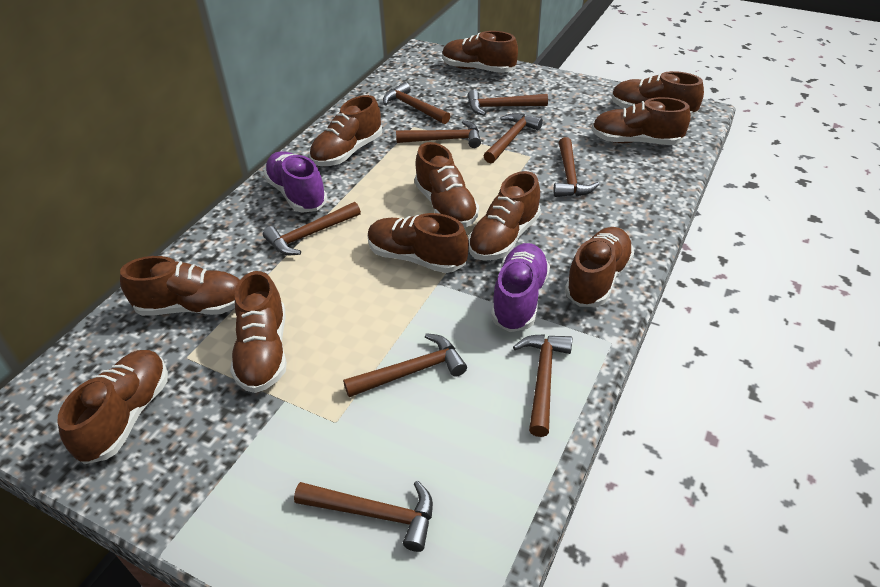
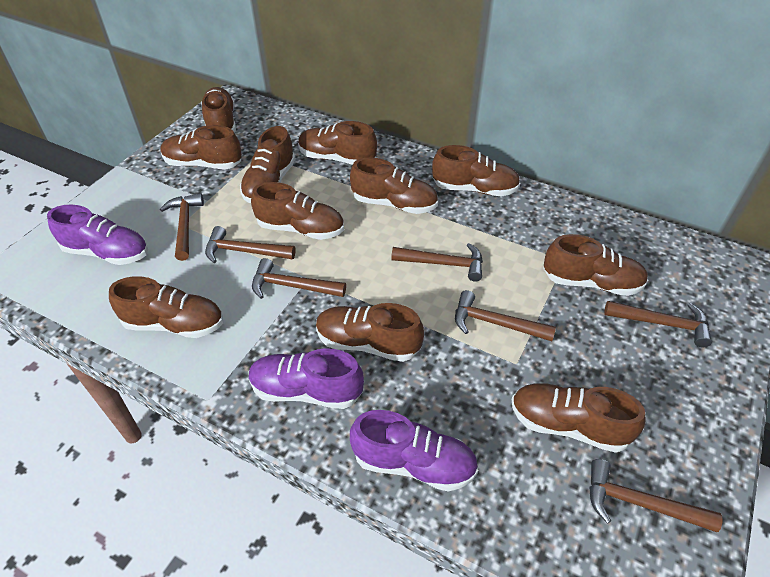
brown hammer: 9 -> 7
purple shoe: 2 -> 3

